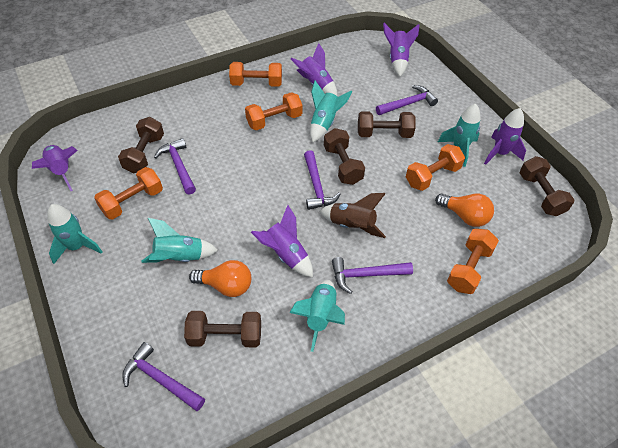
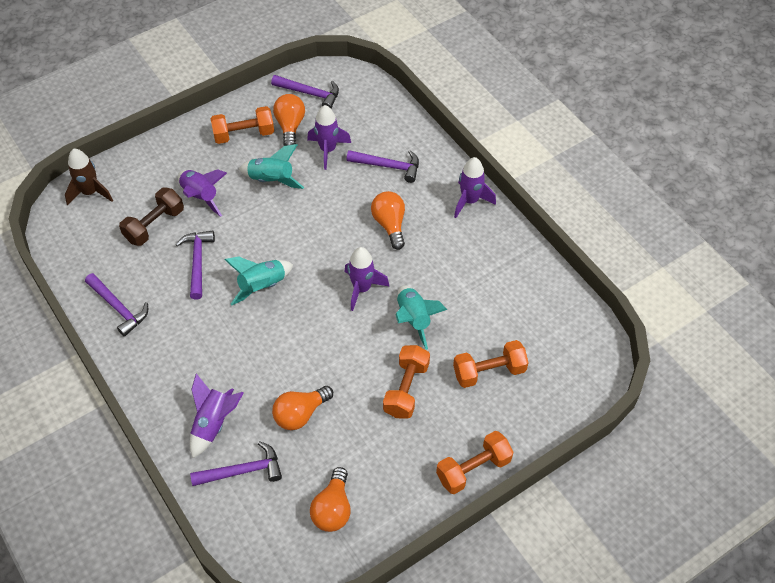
brown dumbbell: 5 -> 1
orange dumbbell: 5 -> 4
orange light bulb: 2 -> 4
turquoise rocket: 5 -> 3

